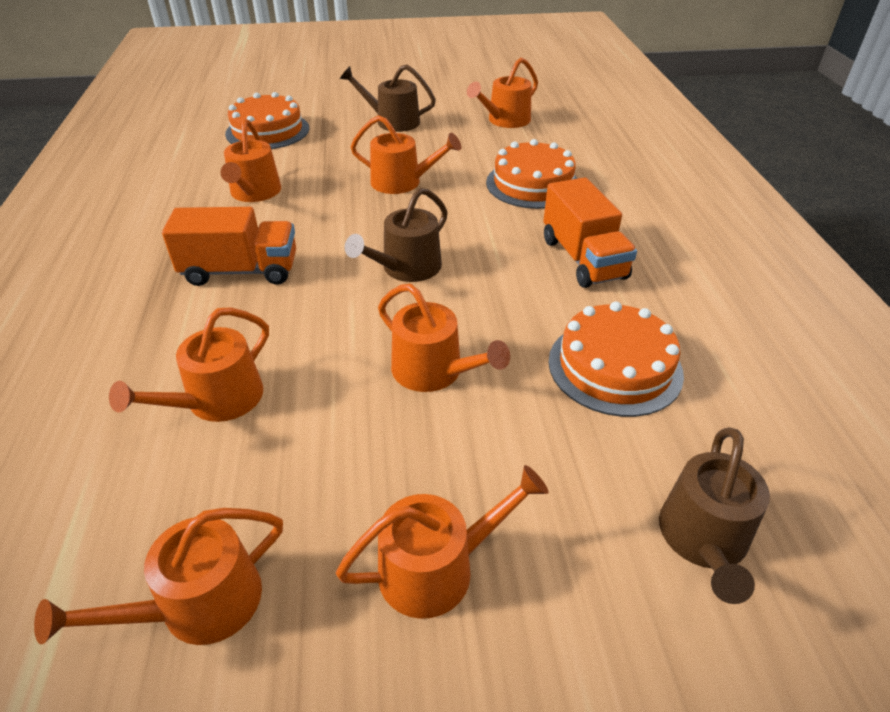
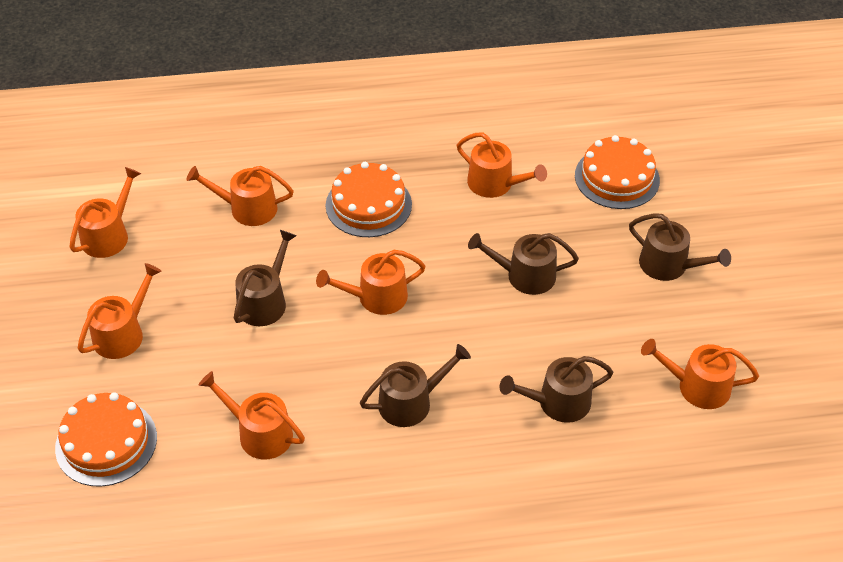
brown watering can: 3 -> 5
orange truck: 2 -> 0

